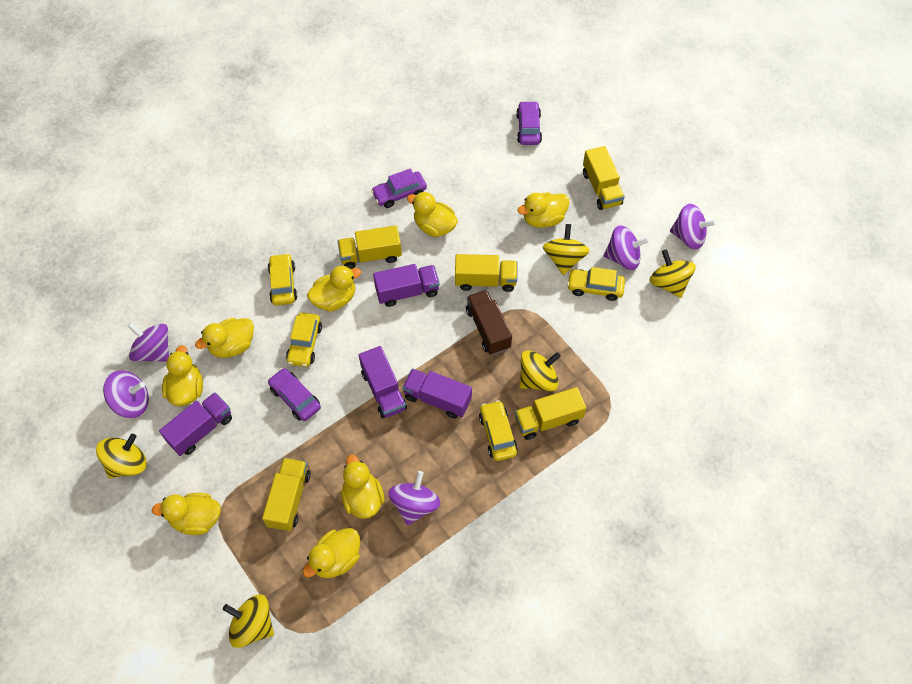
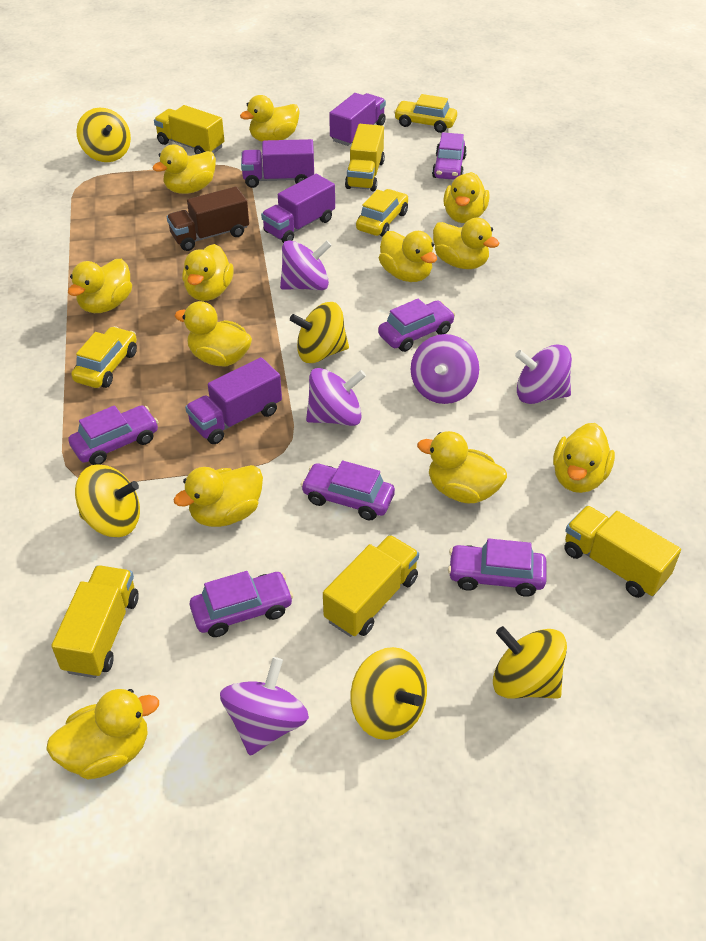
purple car: 3 -> 6
yellow car: 4 -> 3
yellow duck: 8 -> 12

